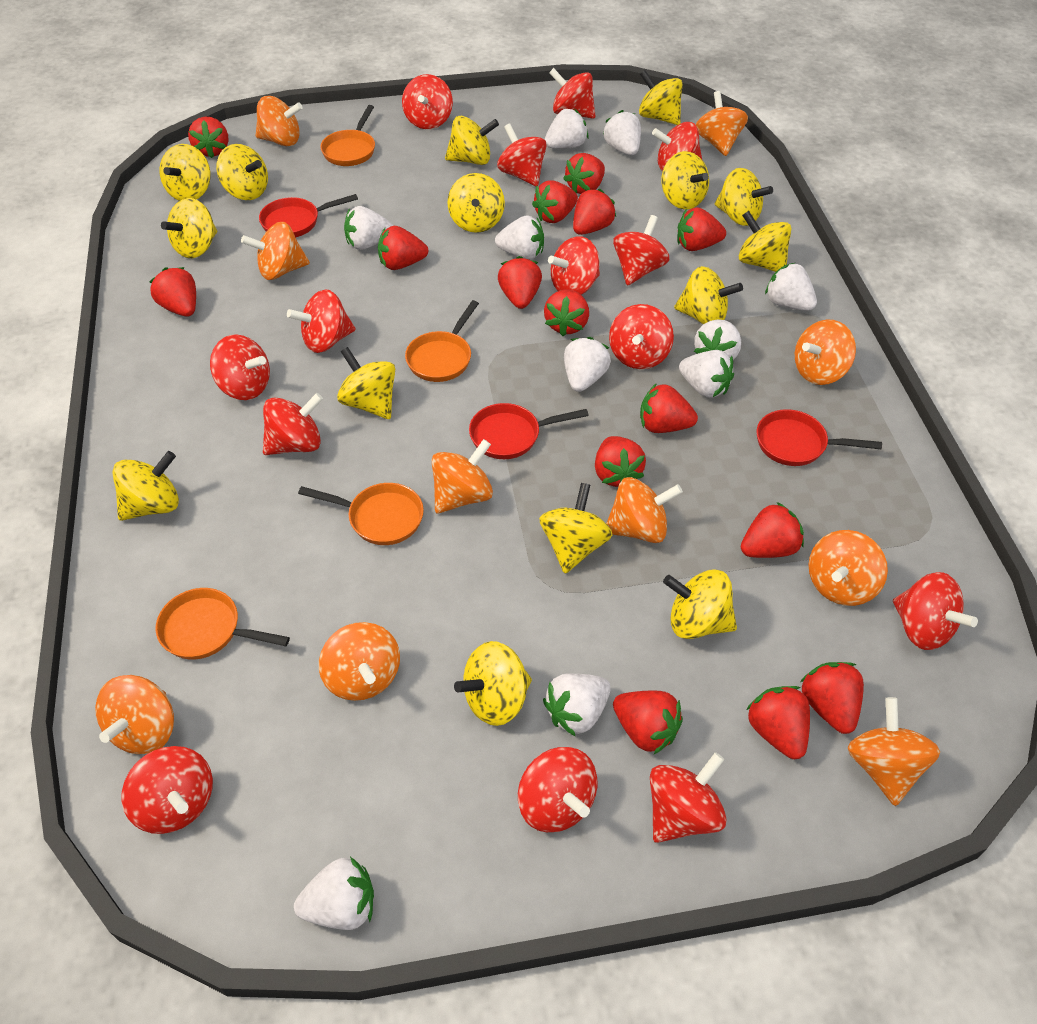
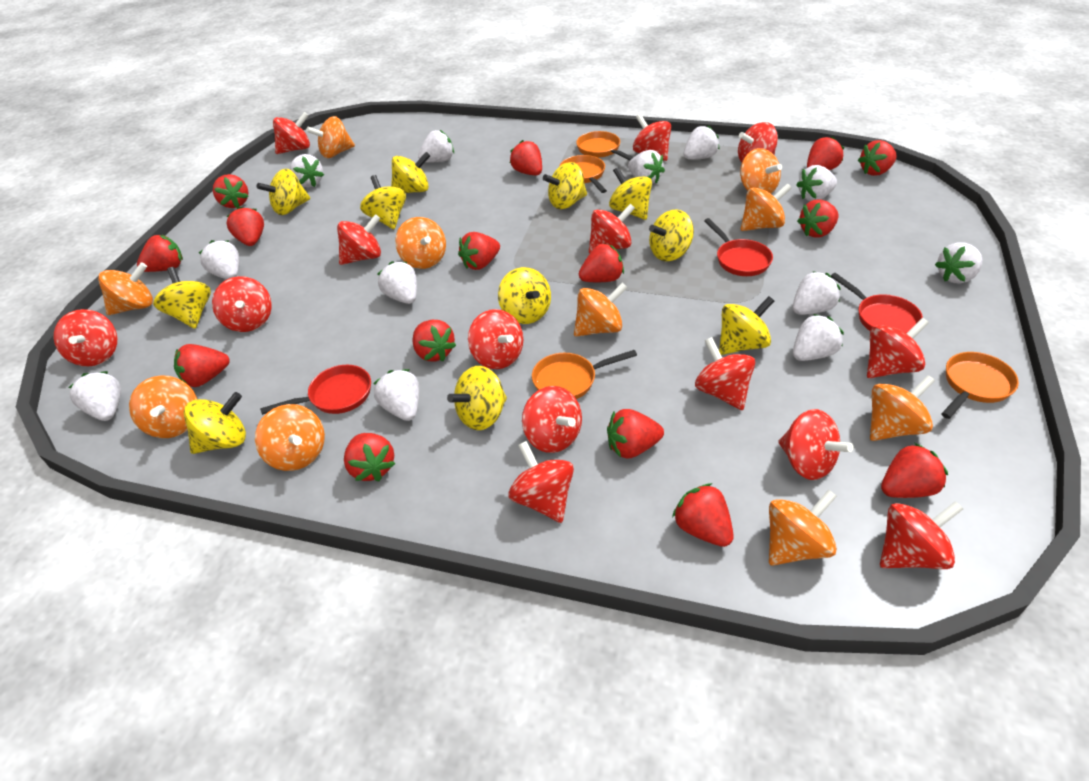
white strawberry: 10 -> 12
yellow spinning top: 15 -> 11

